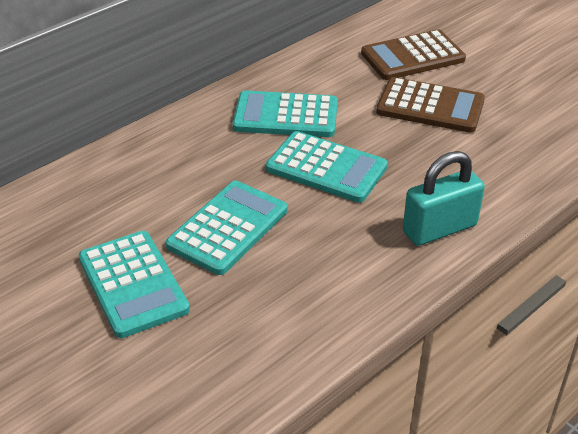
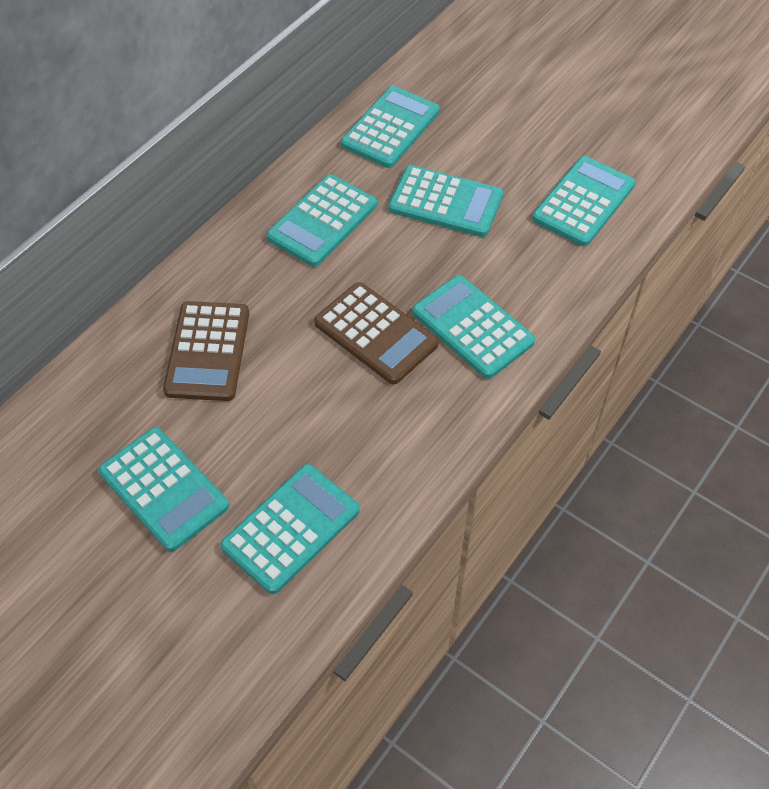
turquoise calculator: 4 -> 7
turquoise padlock: 1 -> 0

